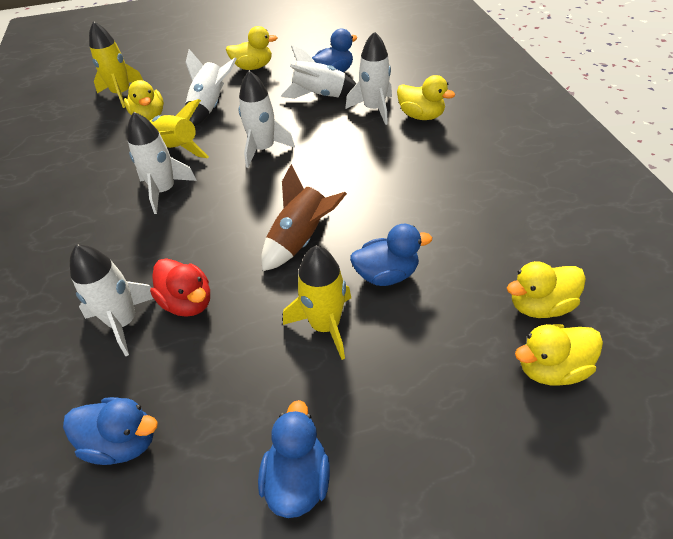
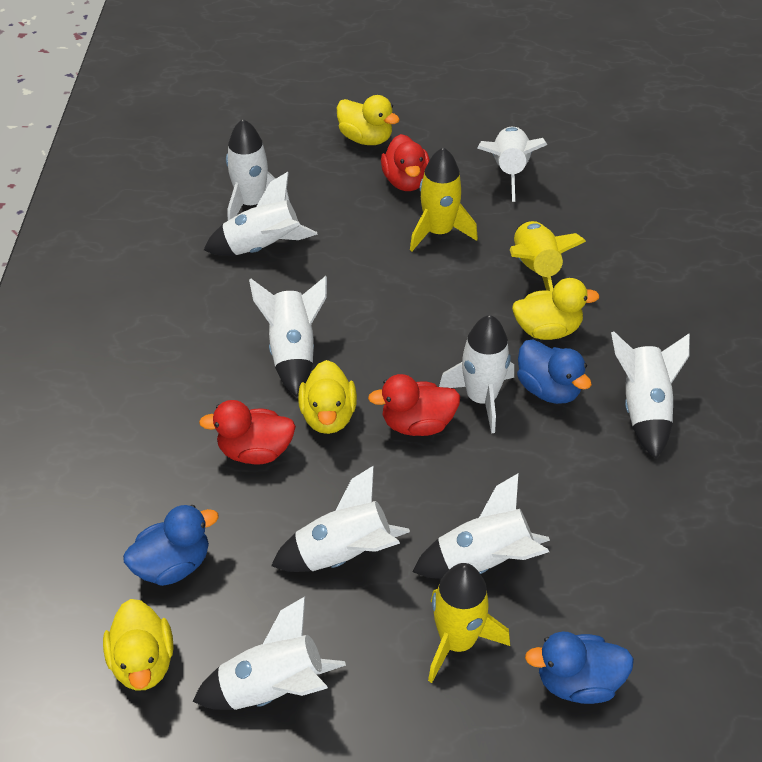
blue duck: 4 -> 3
brown rocket: 1 -> 0
red duck: 1 -> 3
white rocket: 6 -> 9
yellow duck: 5 -> 4

